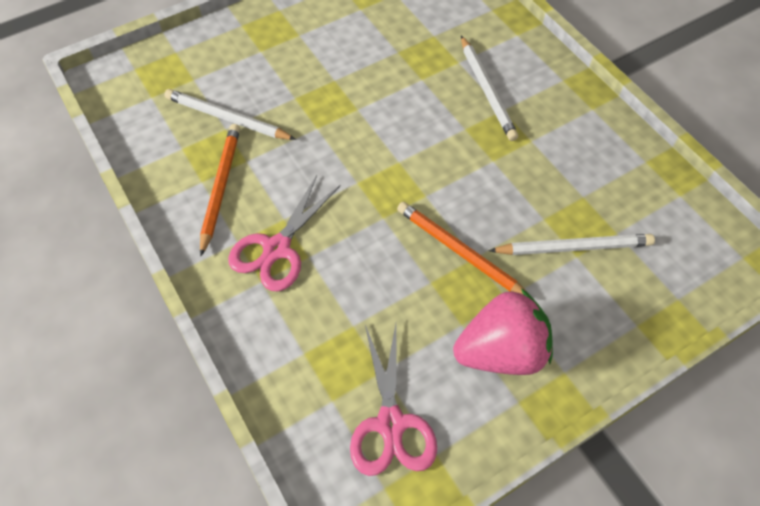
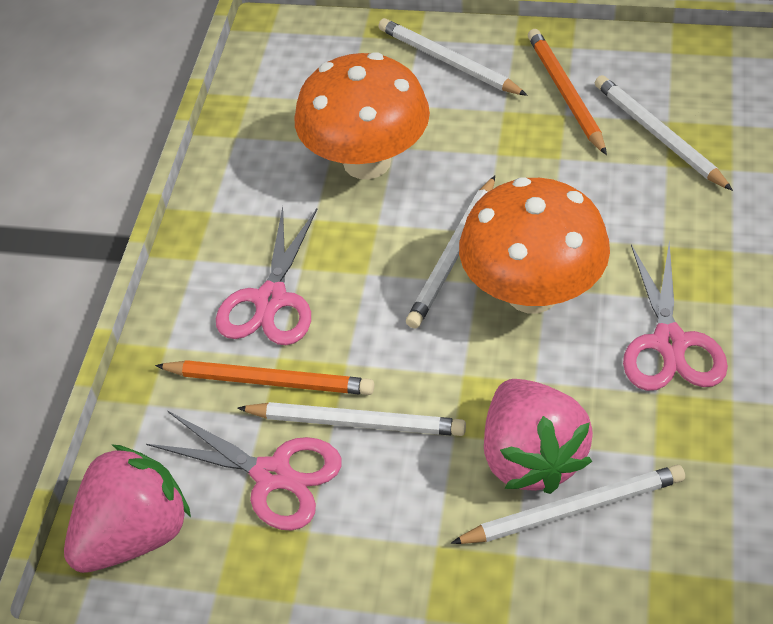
orange mushroom: 0 -> 2
pink scissors: 2 -> 3
pink strawberry: 1 -> 2
white pencil: 3 -> 5

